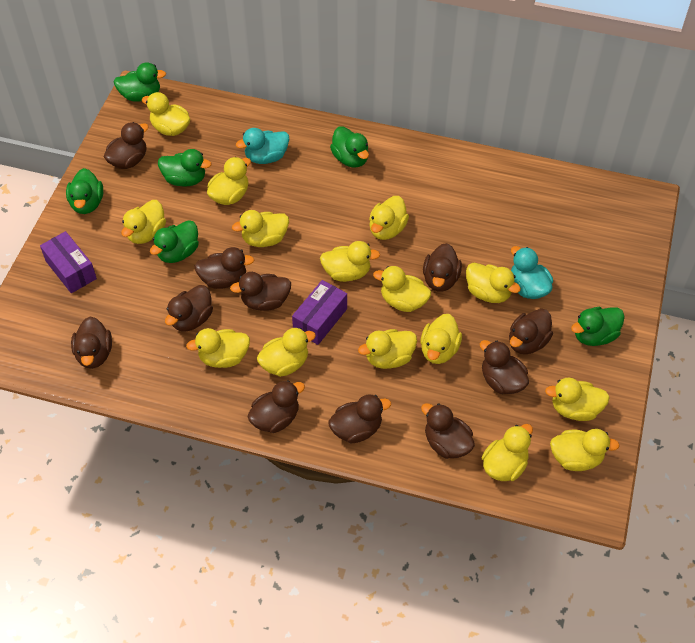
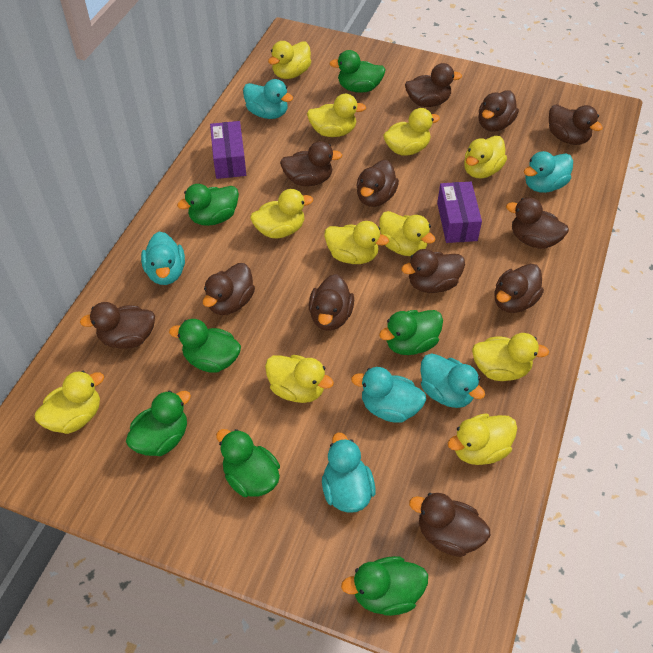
brown duck: 11 -> 12
green duck: 6 -> 7
turquoise duck: 2 -> 6
yellow duck: 15 -> 11

